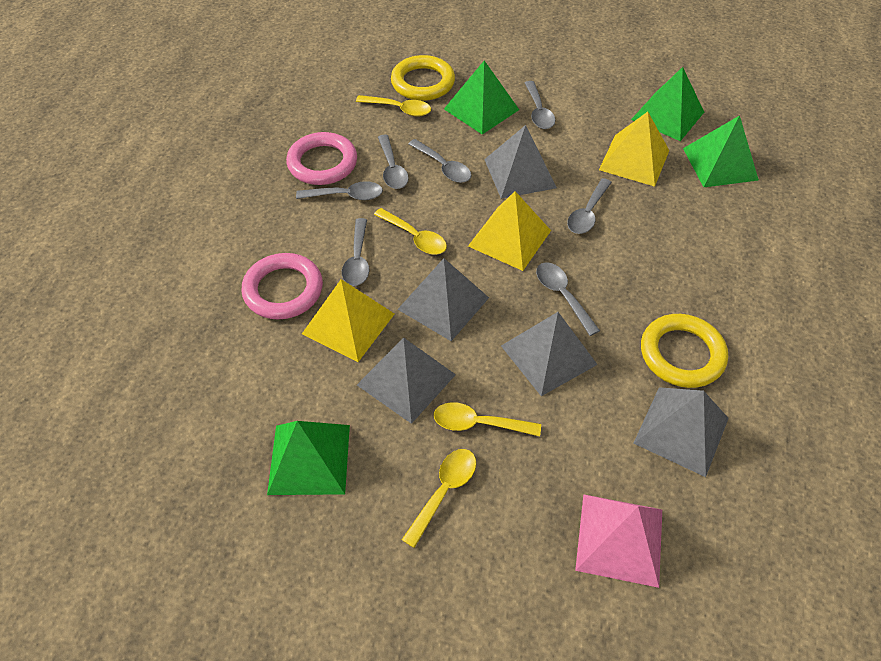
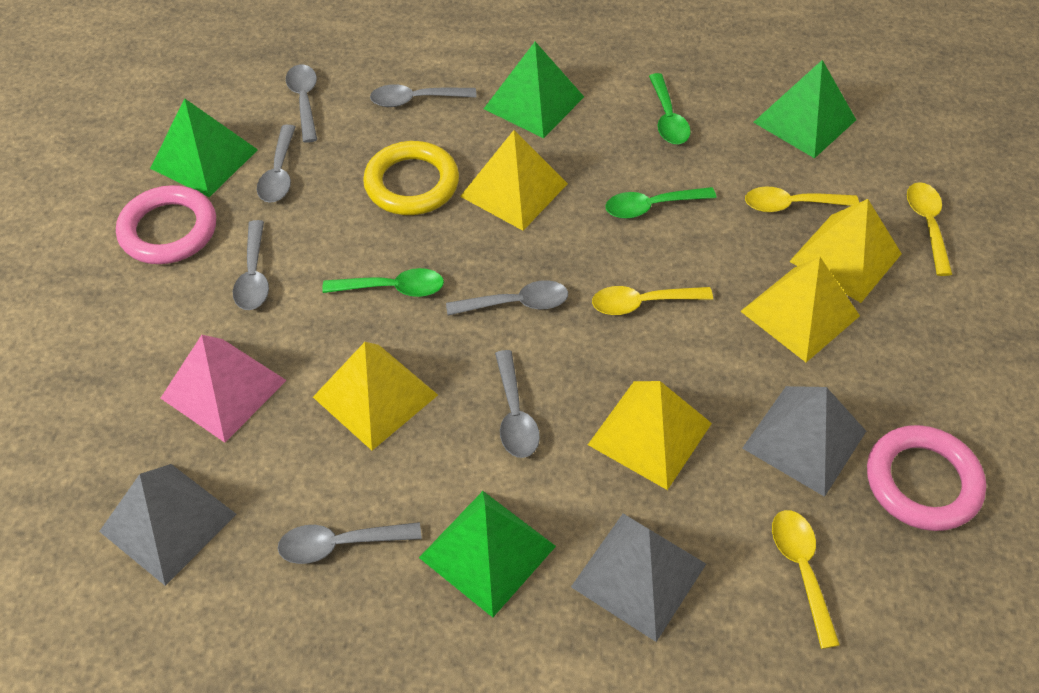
green spoon: 0 -> 3
grey pyramid: 5 -> 3
yellow pyramid: 3 -> 5
yellow ring: 2 -> 1

